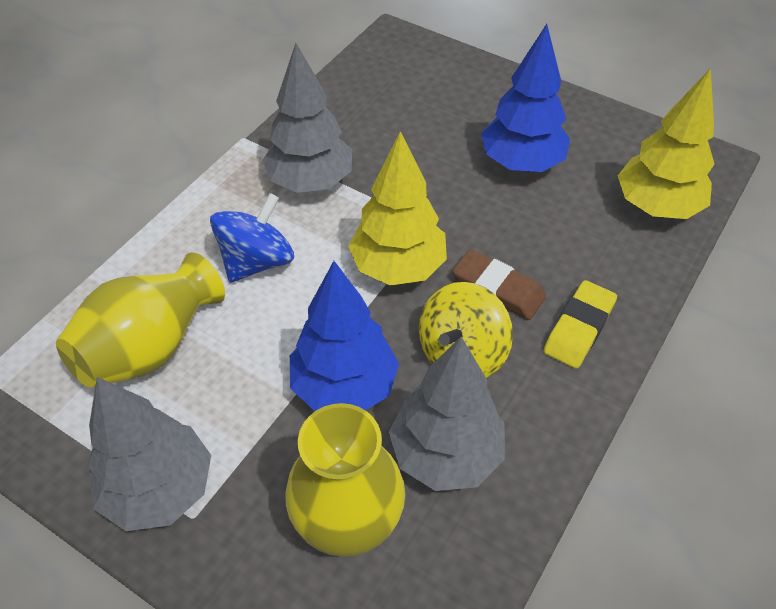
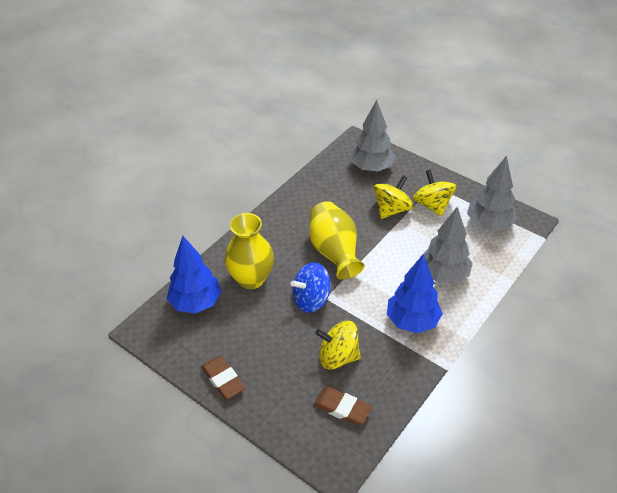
brown eraser: 1 -> 2
yellow eraser: 1 -> 0
yellow spinning top: 1 -> 3
yellow tree: 2 -> 0

